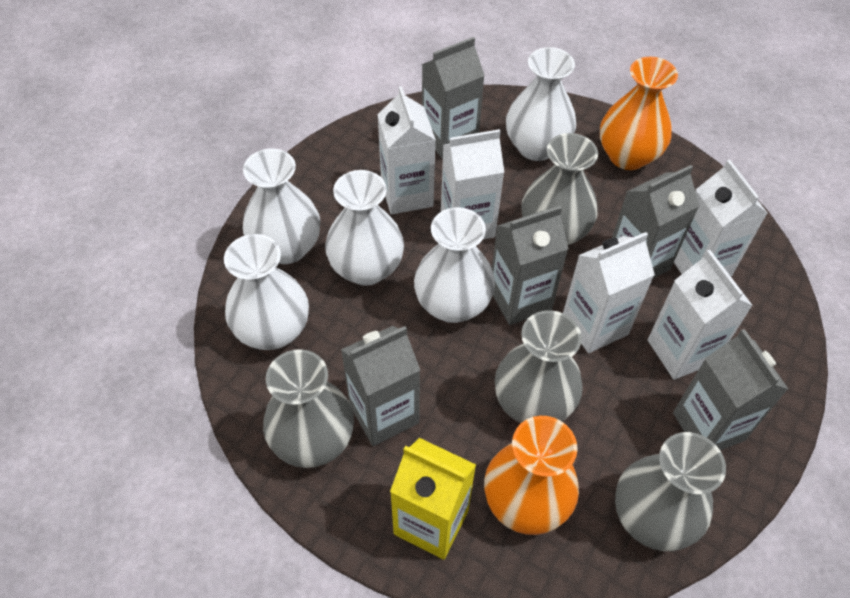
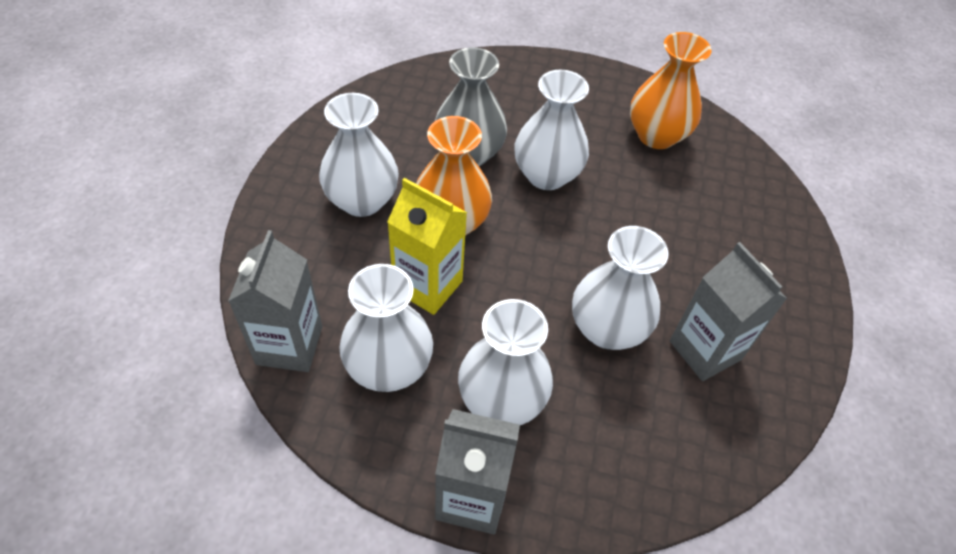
grey carton: 5 -> 3
grey vase: 4 -> 1
white carton: 5 -> 0

